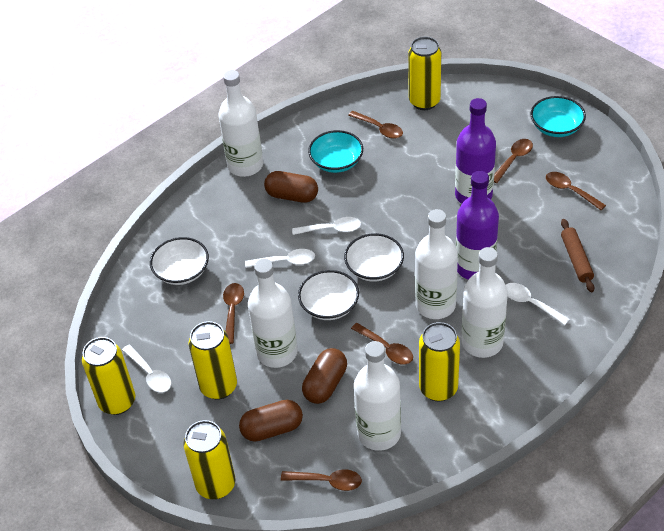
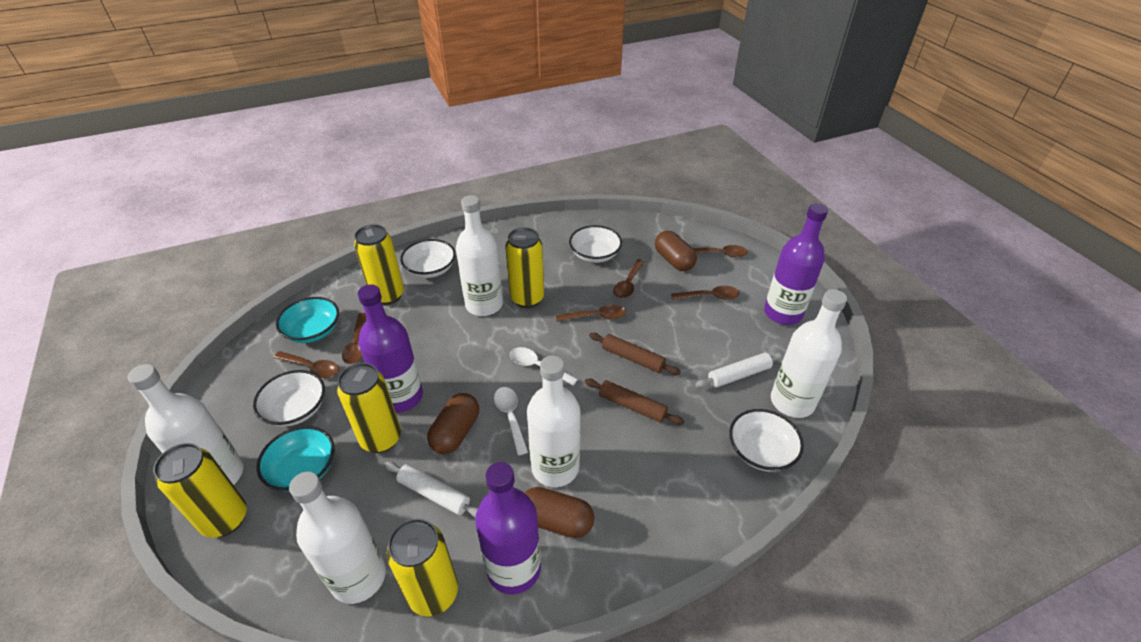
brown rolling pin: 1 -> 2
purple bottle: 2 -> 3
white bowl: 3 -> 4
white rolling pin: 0 -> 2
white spoon: 4 -> 2

